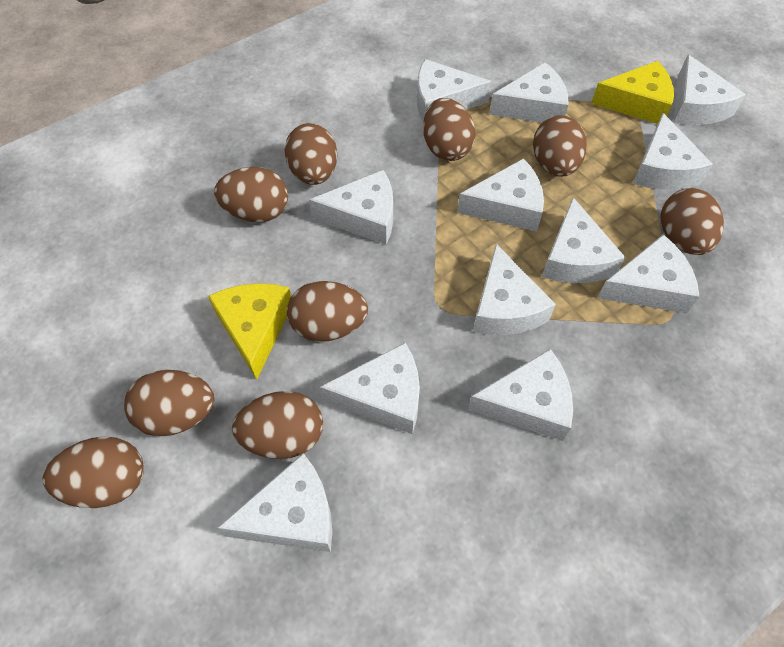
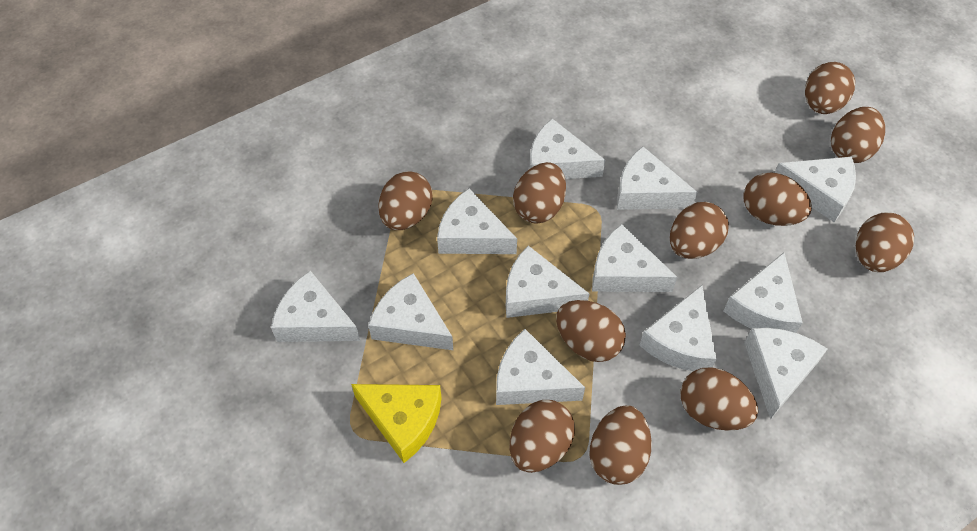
brown egg: 9 -> 11
yellow cheese: 2 -> 1

